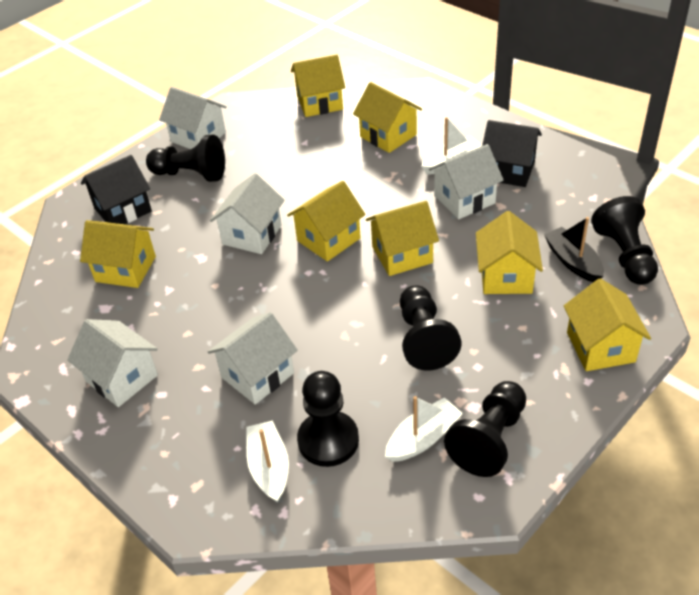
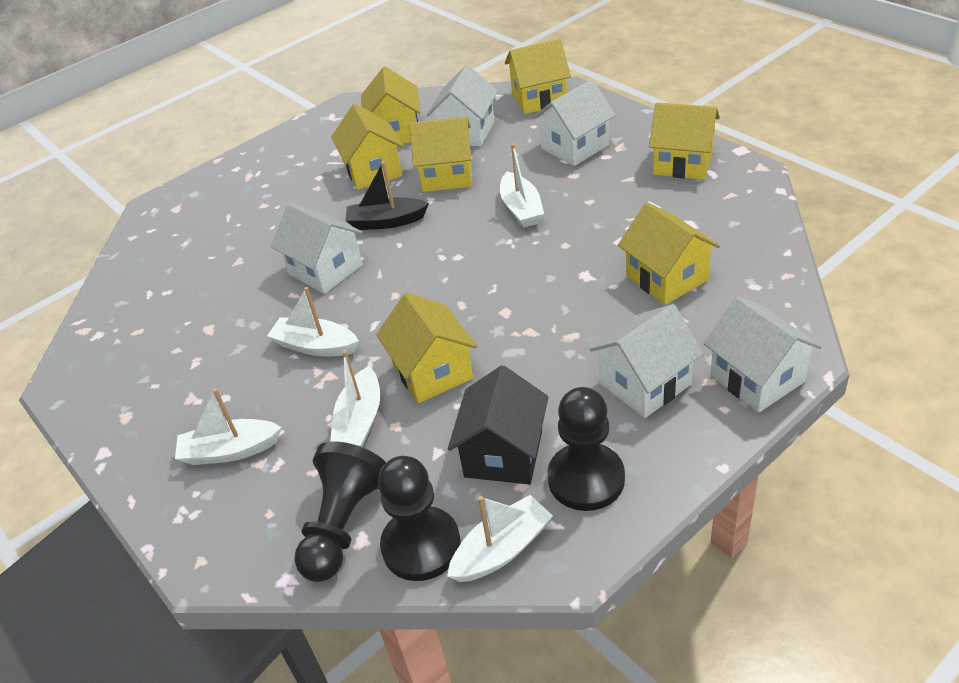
black house: 2 -> 1
black pawn: 5 -> 3
white boat: 3 -> 5

